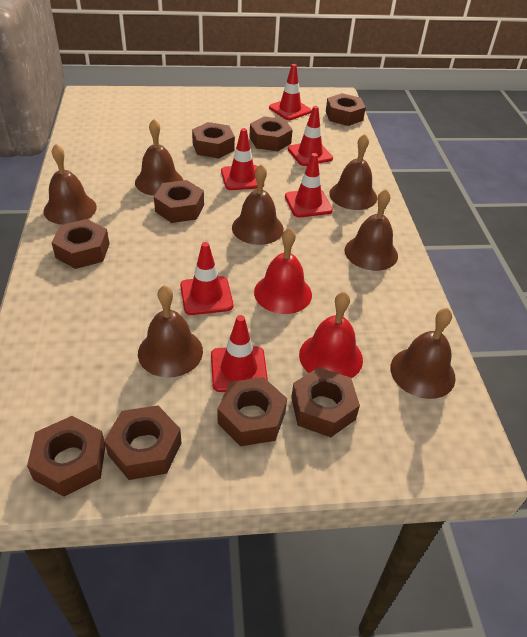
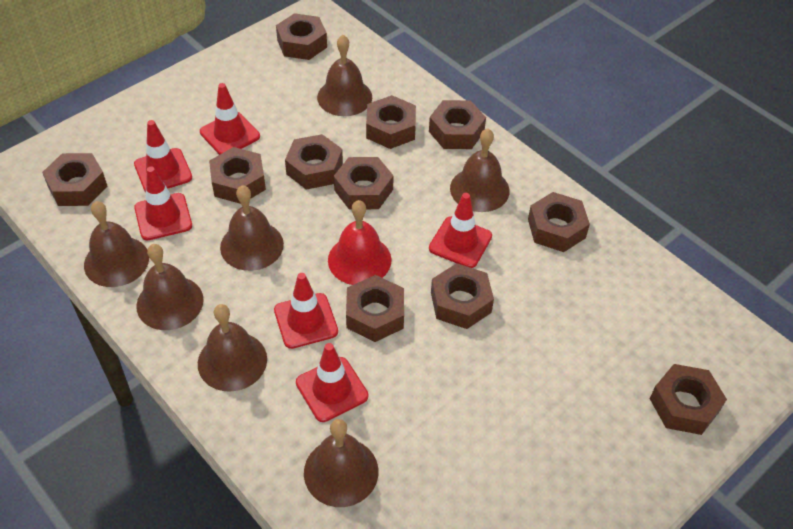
brown nut: 9 -> 11
red bell: 2 -> 1

